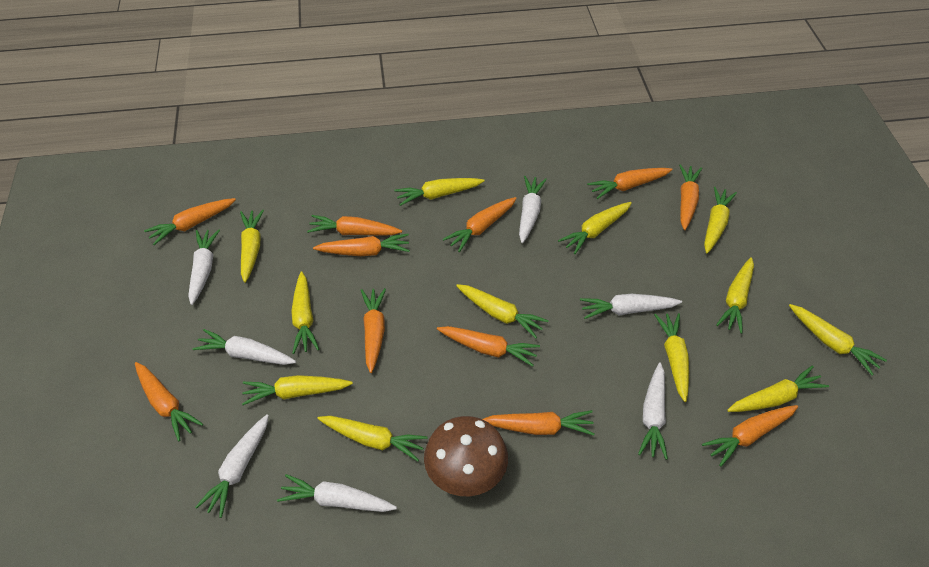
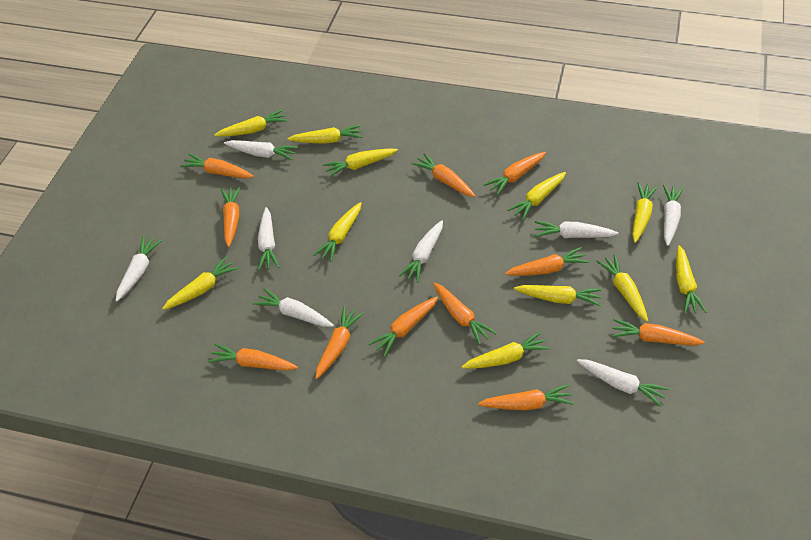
brown mushroom: 1 -> 0
white carrot: 7 -> 8
yellow carrot: 12 -> 11

